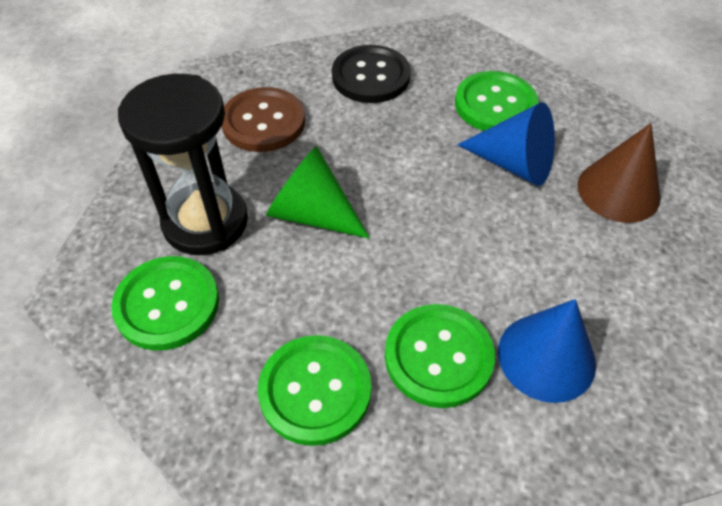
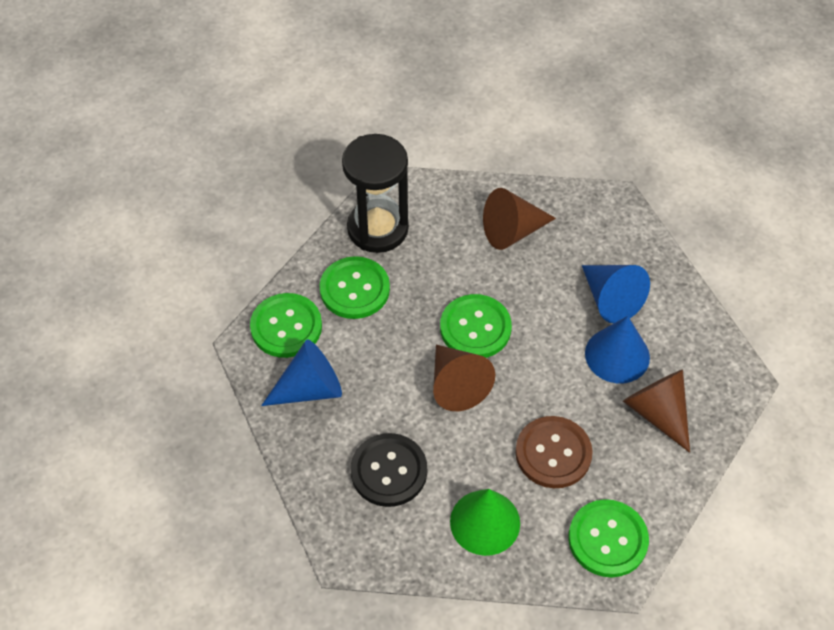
blue cone: 2 -> 3
brown cone: 1 -> 3

